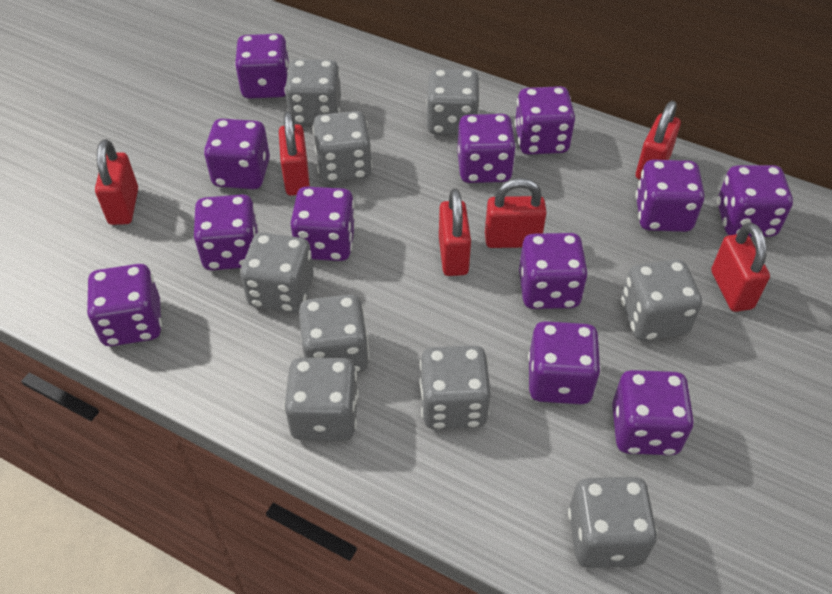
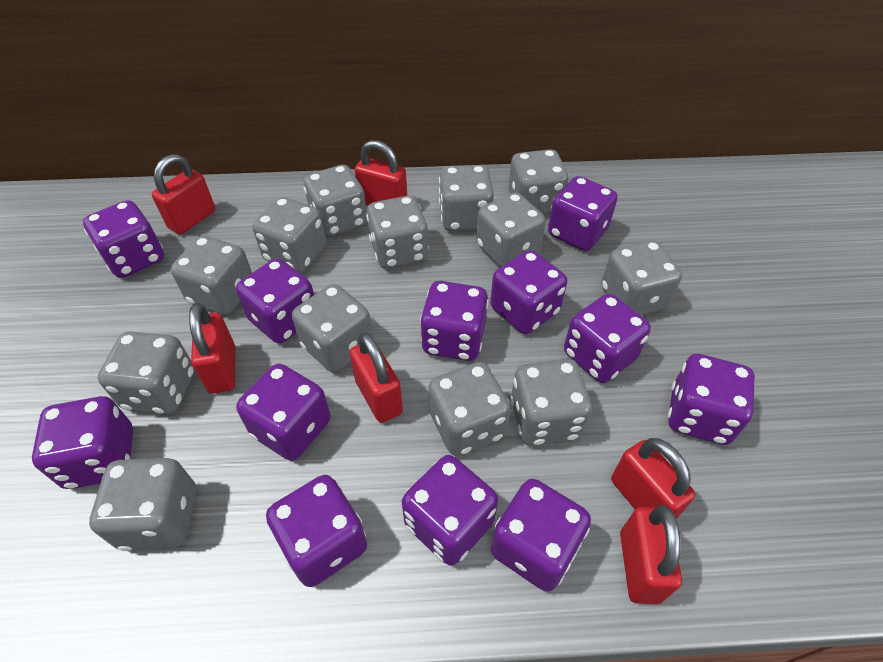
grey dice: 9 -> 13

